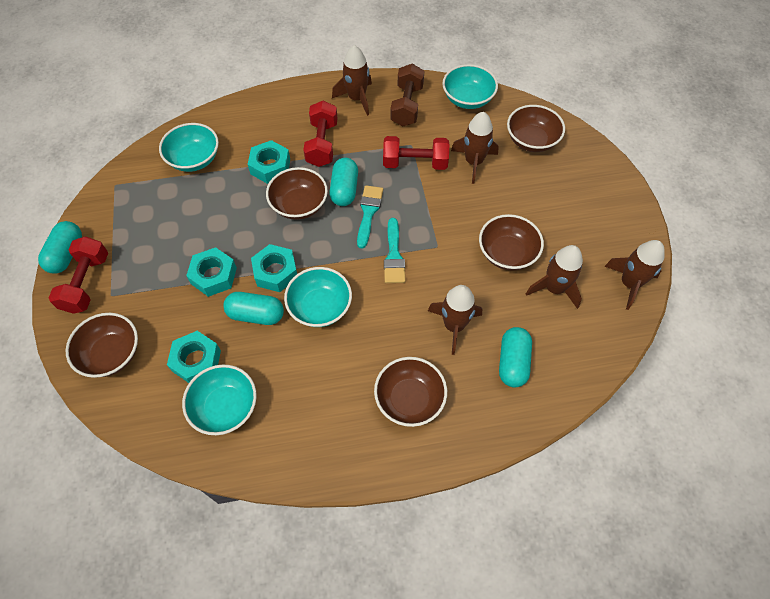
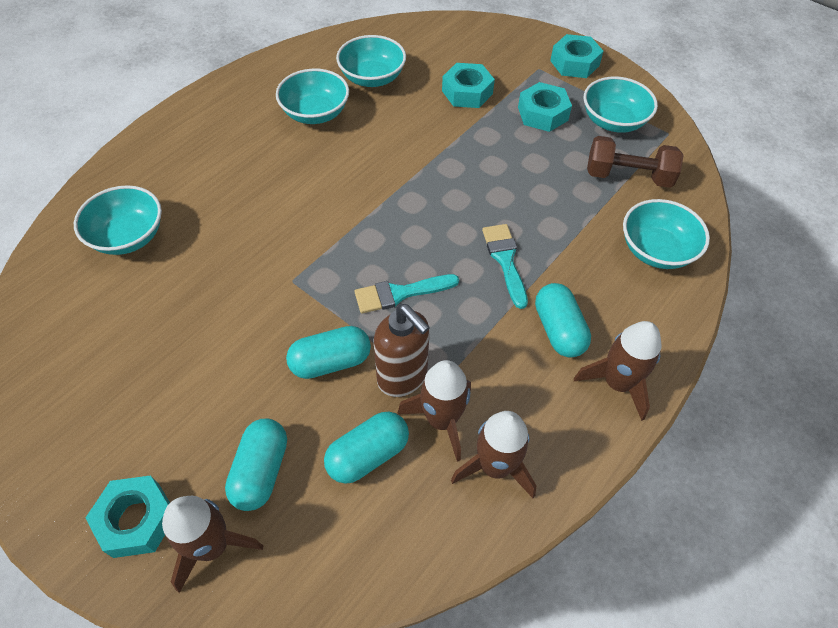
brown bowl: 5 -> 0
brown rocket: 5 -> 4
brown soap dispenser: 0 -> 1
red dumbbell: 3 -> 0
turquoise bowl: 4 -> 5

